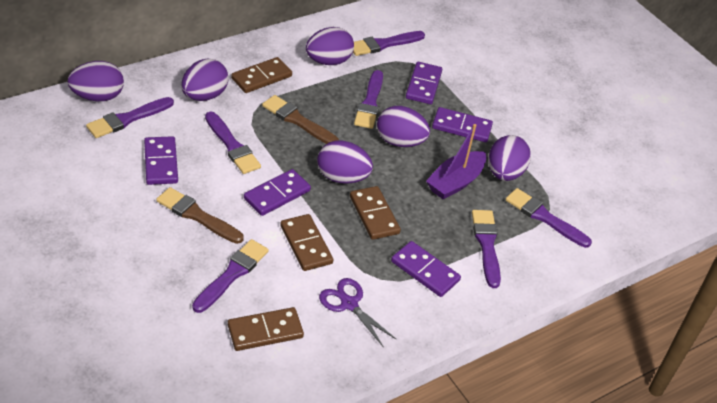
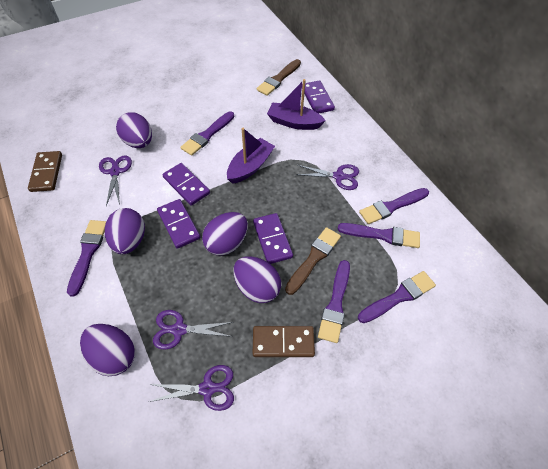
brown domino: 4 -> 2
purple boat: 1 -> 2
purple brush: 7 -> 6
purple domino: 5 -> 4
purple egg: 6 -> 5
purple scissors: 1 -> 4

